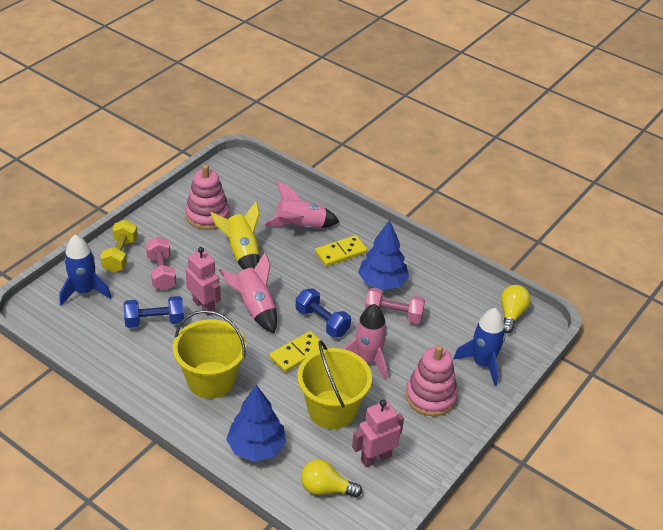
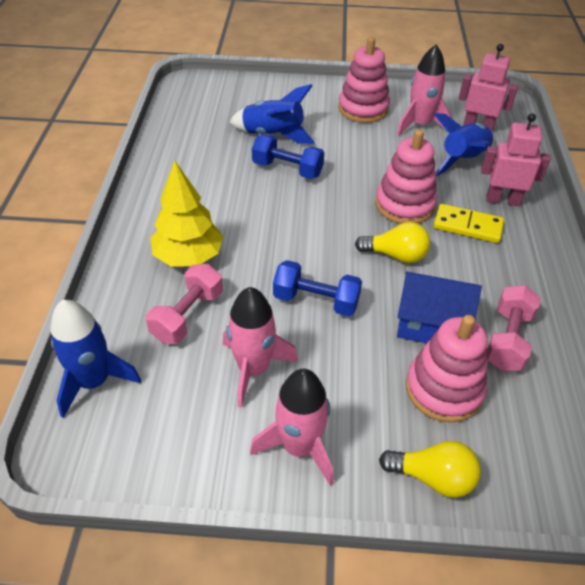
blue house: 0 -> 1
blue rocket: 2 -> 3
blue tree: 2 -> 0
pink stacking toy: 2 -> 3
yellow bucket: 2 -> 0
yellow domino: 2 -> 1
yellow dumbbell: 1 -> 0
yellow rocket: 1 -> 0
yellow tree: 0 -> 1

